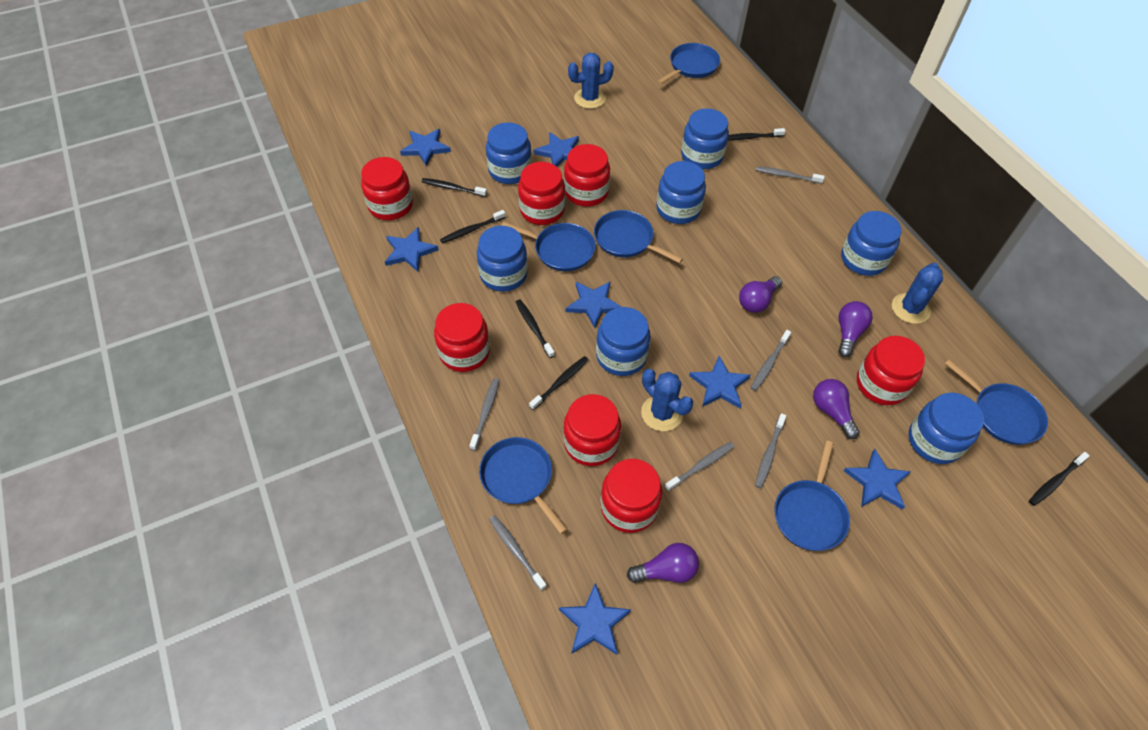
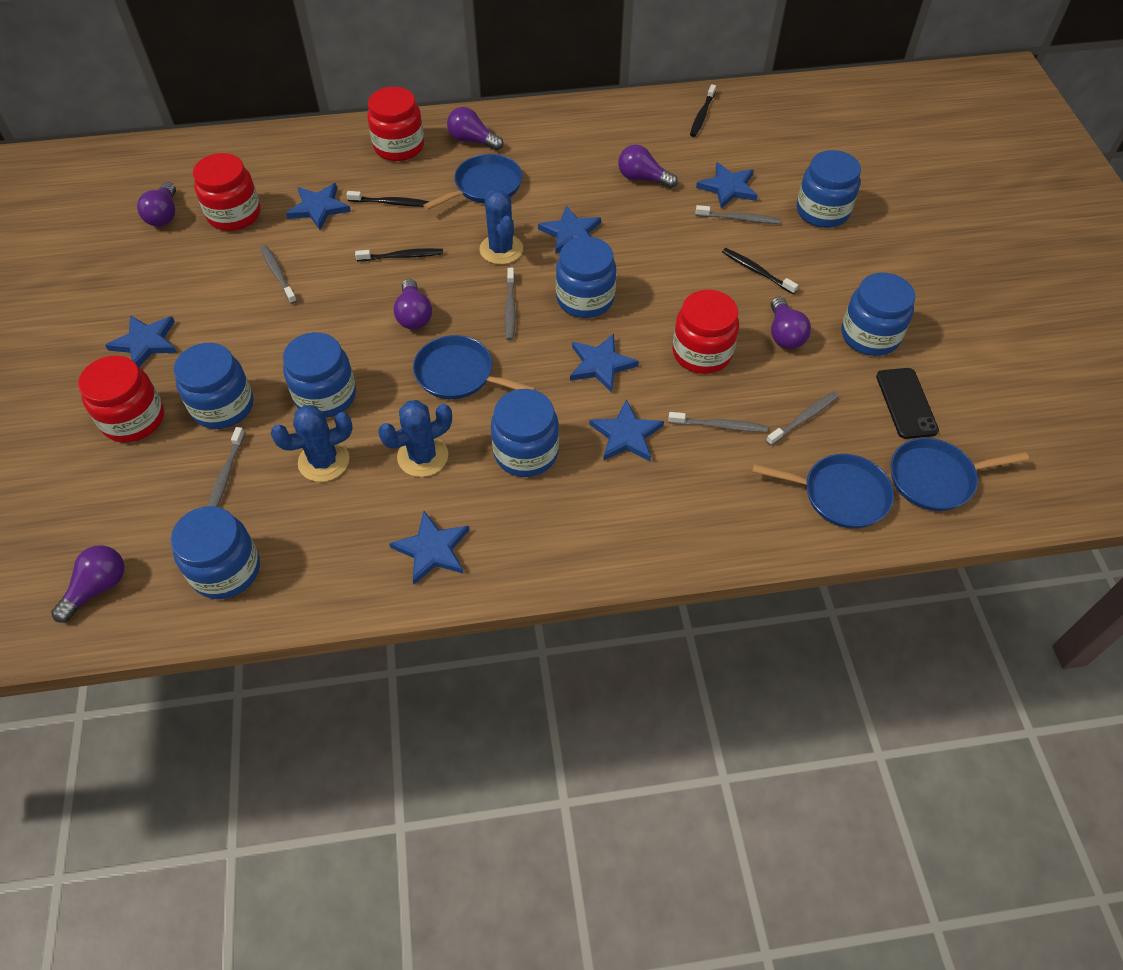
black phone: 0 -> 1
black toothbrush: 6 -> 4
blue pan: 6 -> 4
purple light bulb: 4 -> 6
red jar: 7 -> 4

